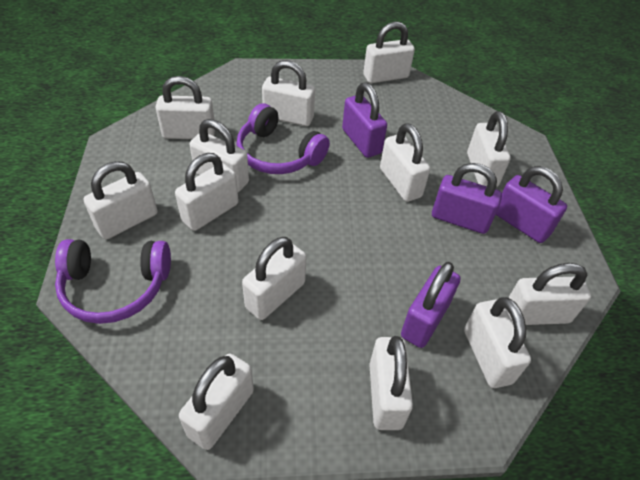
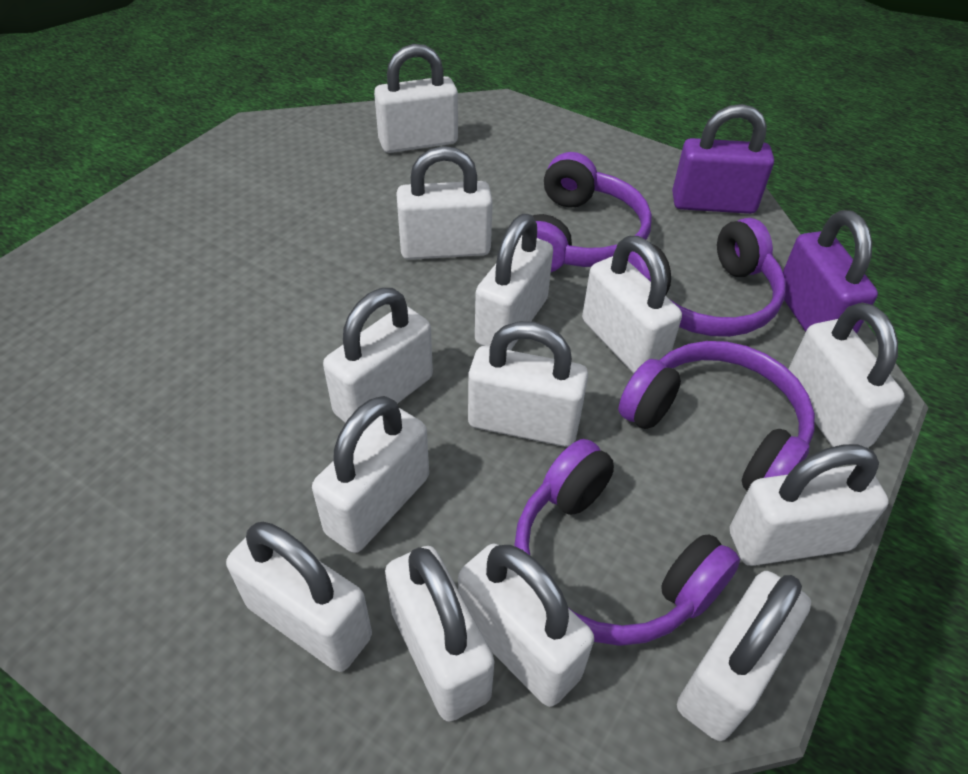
purple headphones: 2 -> 4
purple padlock: 4 -> 2

